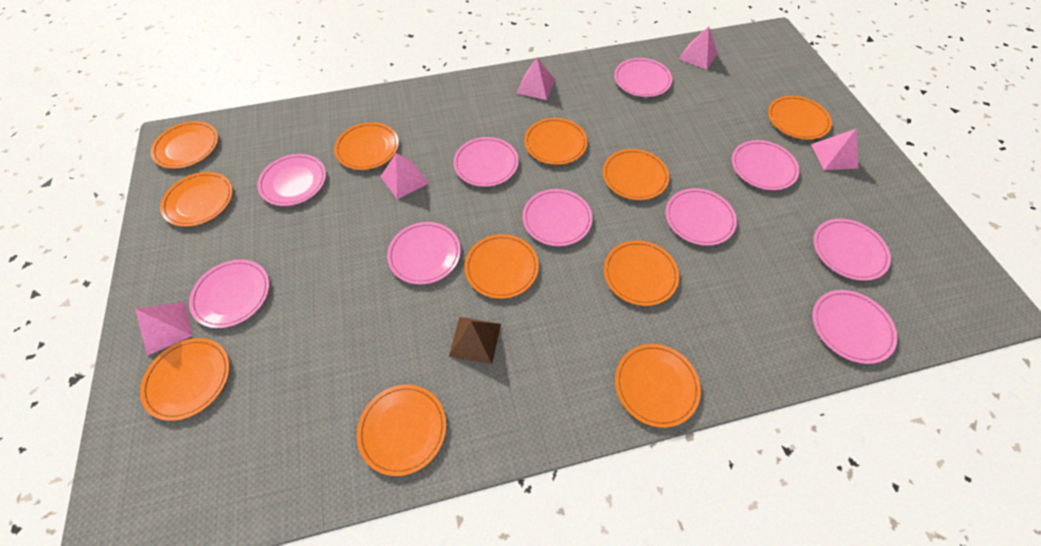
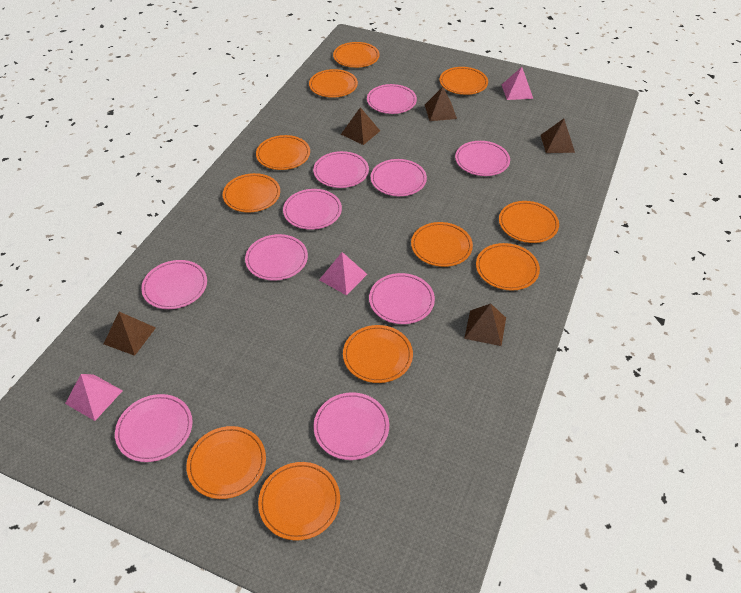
brown pyramid: 1 -> 5
pink pyramid: 5 -> 3

